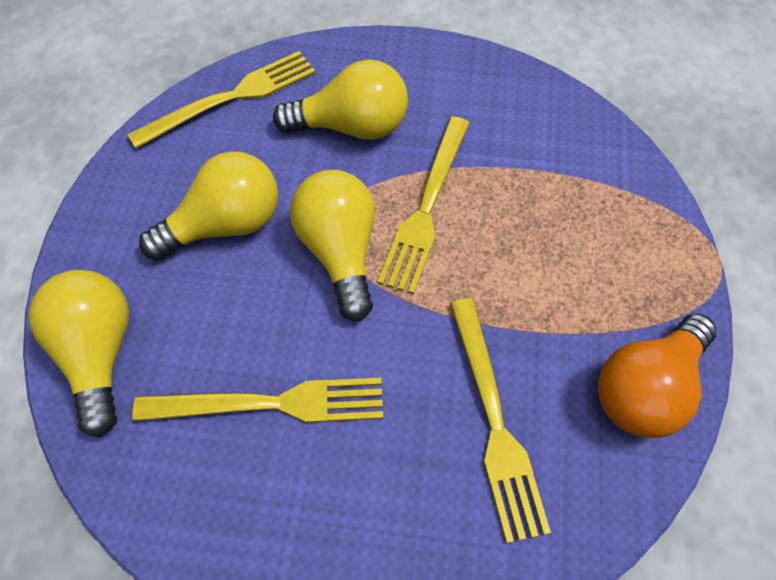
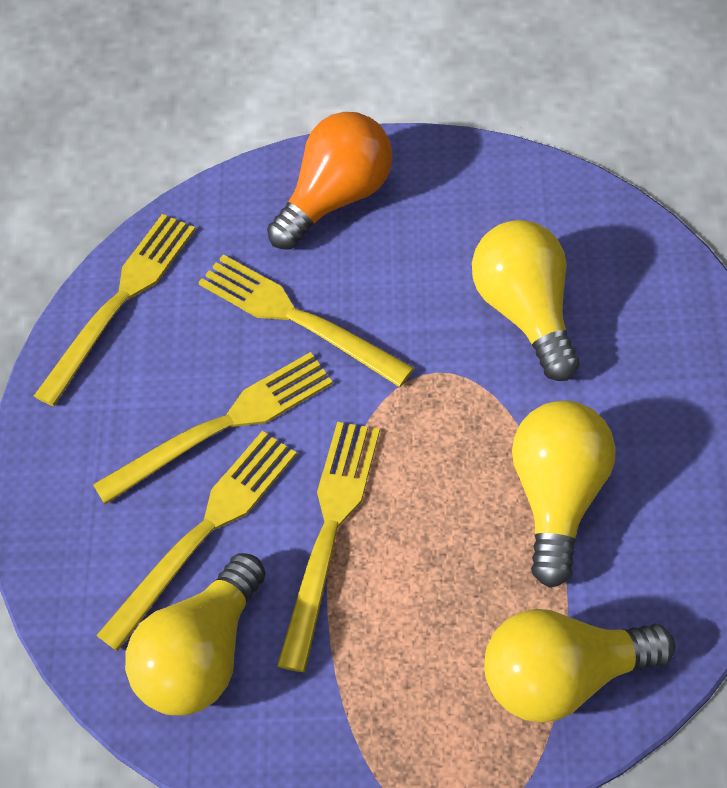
yellow fork: 4 -> 5

